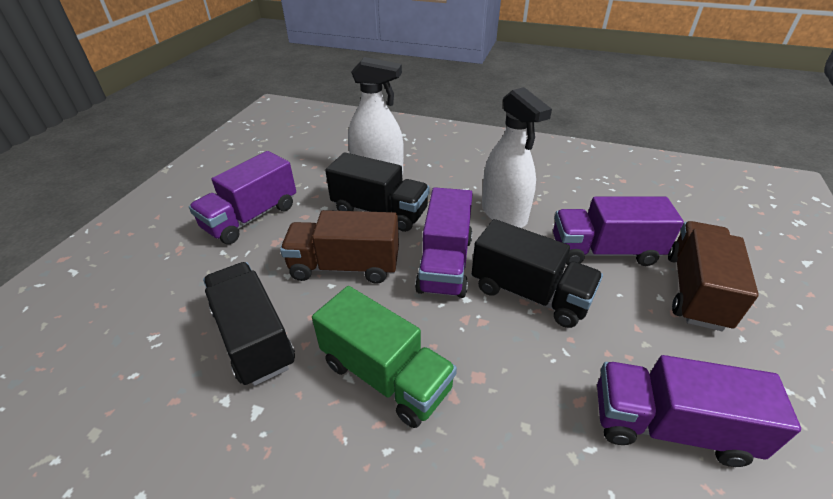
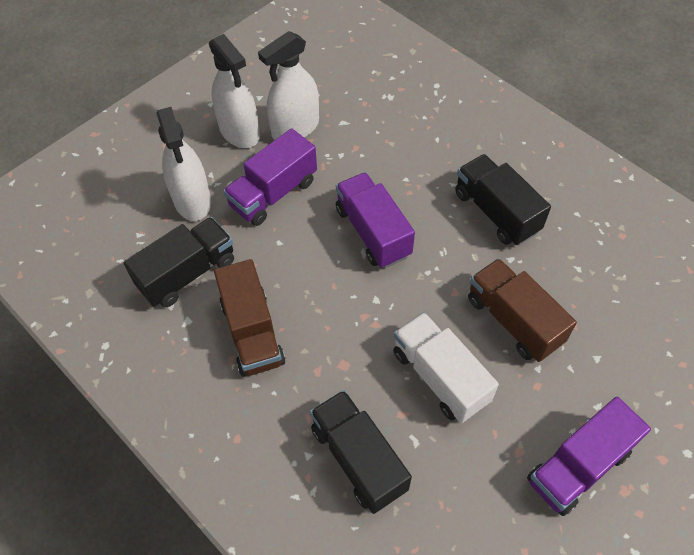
green truck: 1 -> 0
purple truck: 4 -> 3
white spray bottle: 2 -> 3
white truck: 0 -> 1

